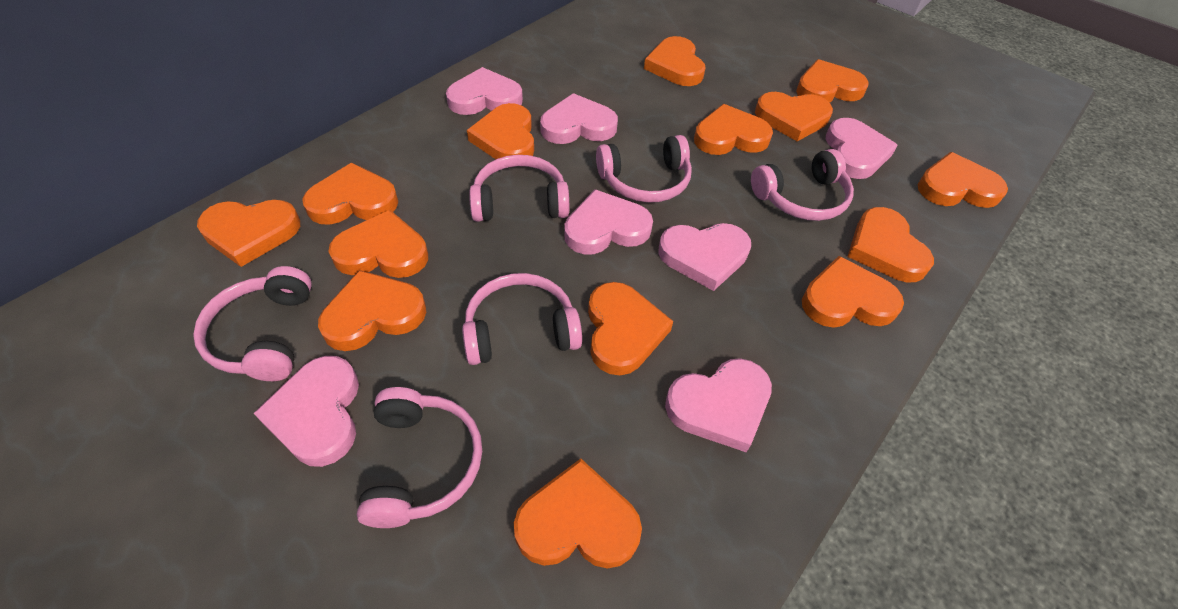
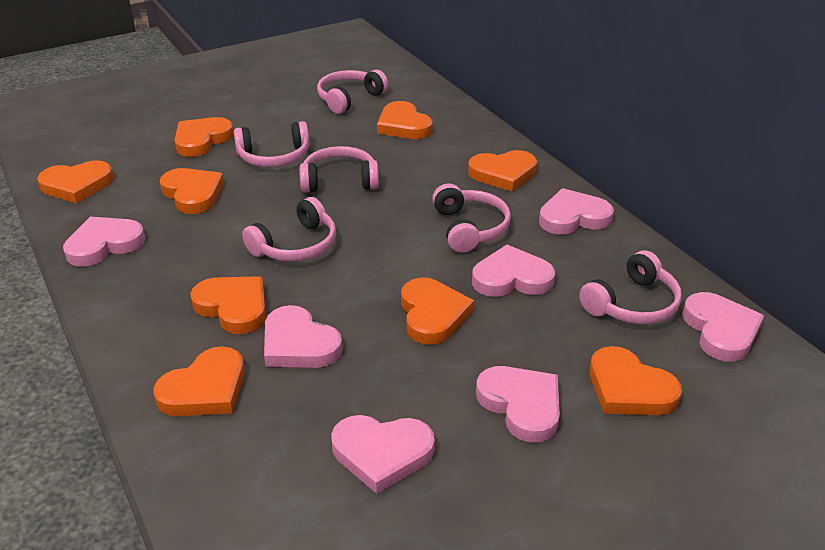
orange heart: 14 -> 9

